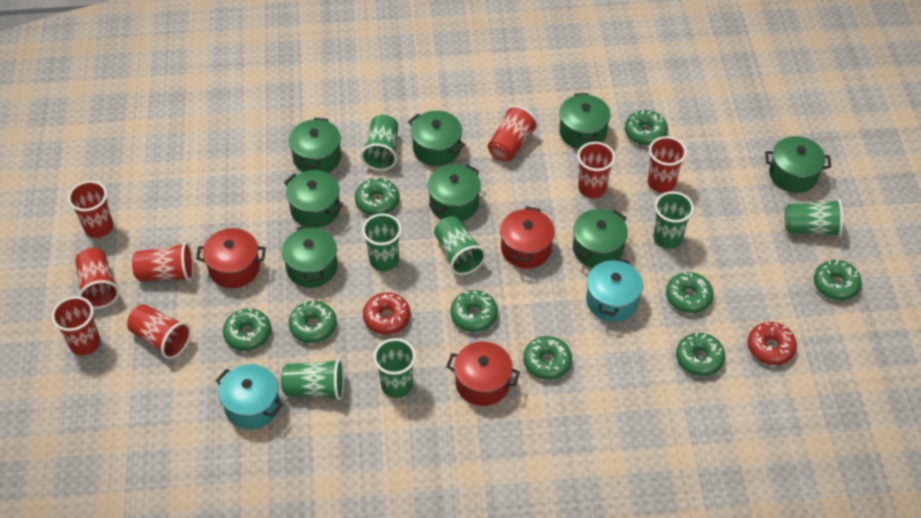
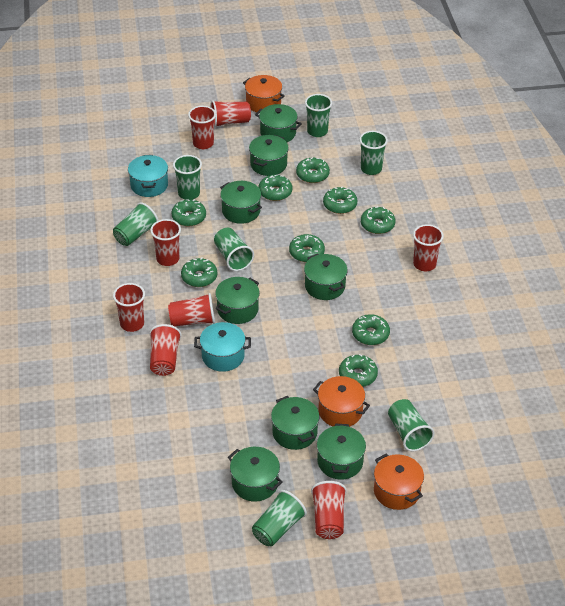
orange pot: 0 -> 3
red donut: 2 -> 0
red pot: 3 -> 0

